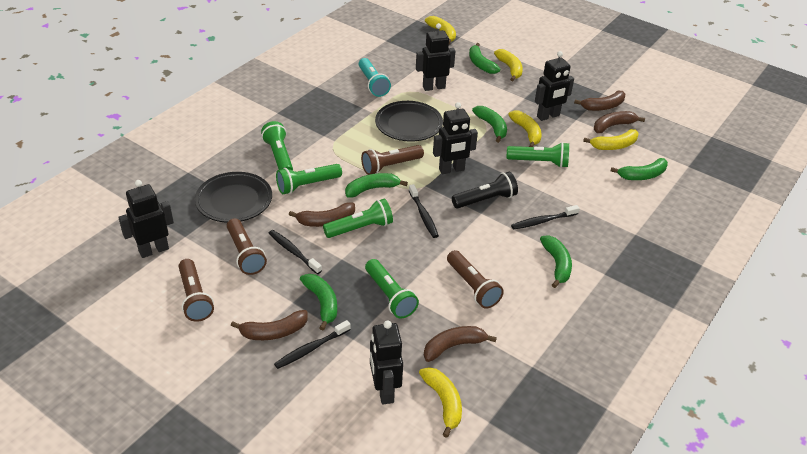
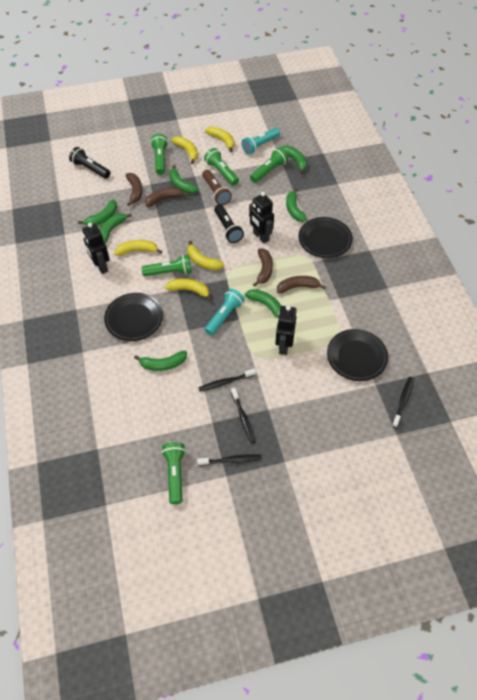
black flashlight: 1 -> 2
black plate: 2 -> 3
black robot: 5 -> 3
brown banana: 5 -> 4
brown flashlight: 4 -> 1
green banana: 6 -> 7
turquoise flashlight: 1 -> 2

